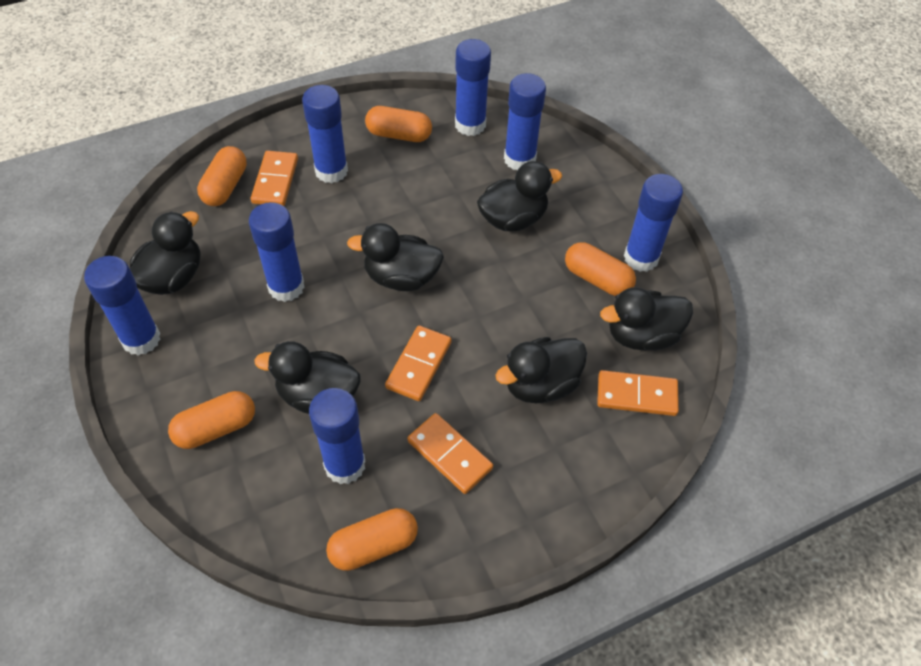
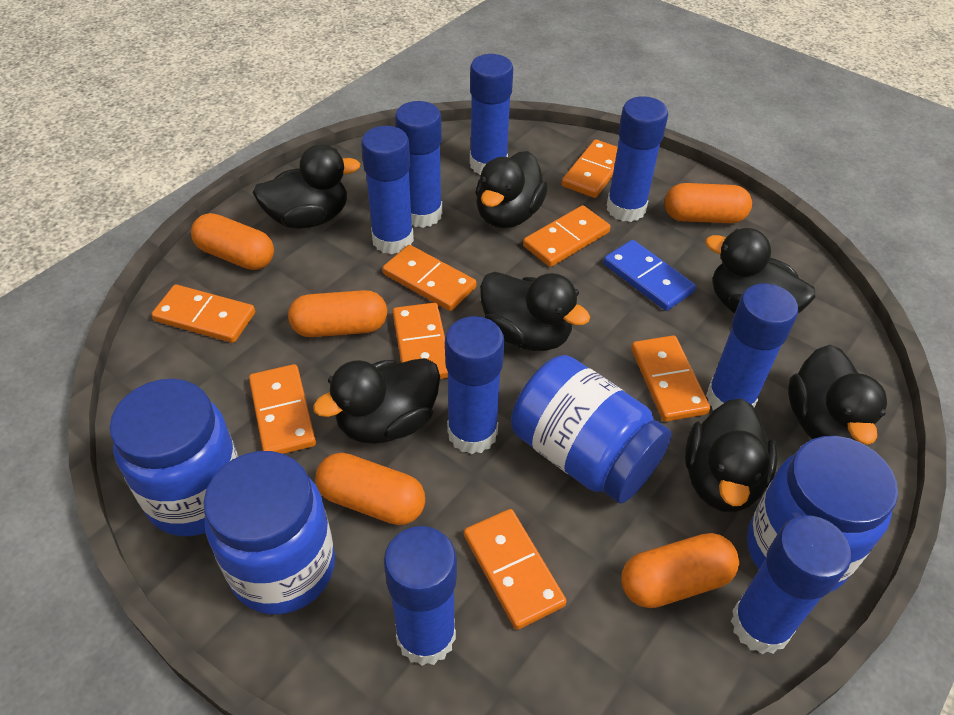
black duck: 6 -> 7
blue domino: 0 -> 1
blue glue stick: 7 -> 8
blue jar: 0 -> 4
orange domino: 4 -> 8

